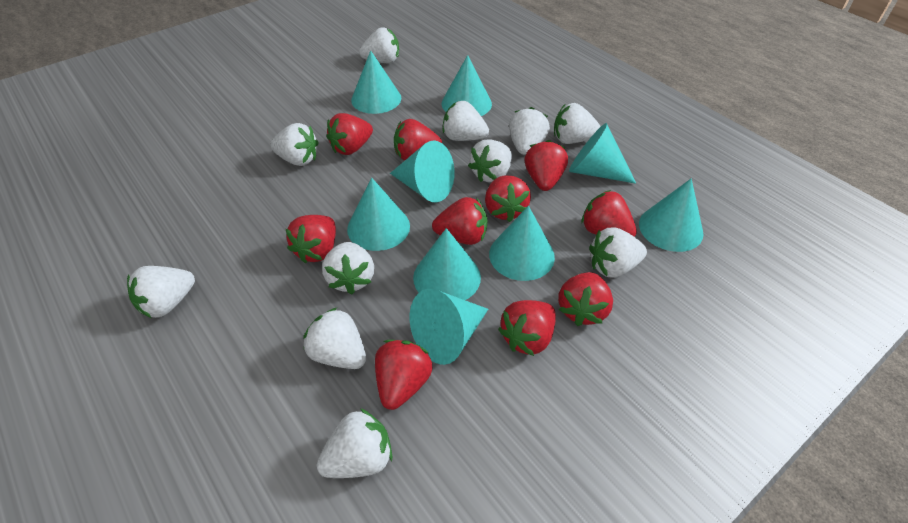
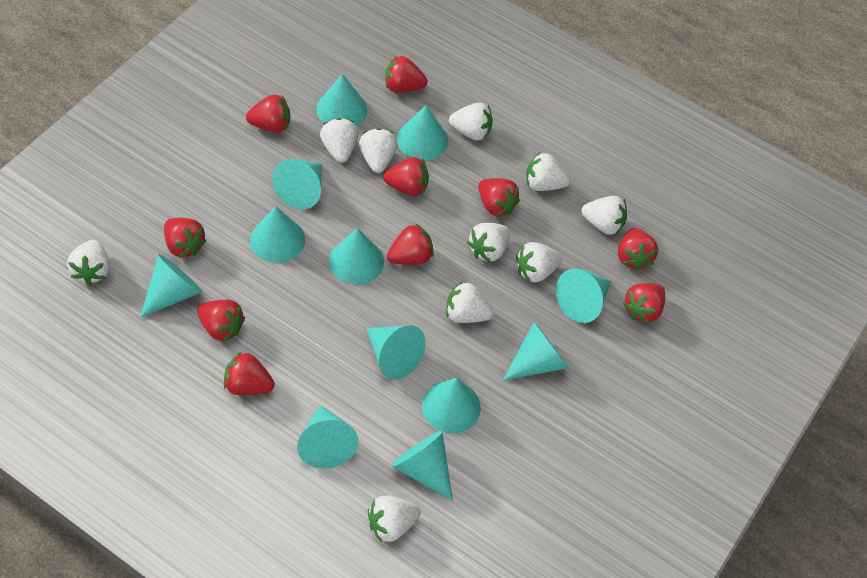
turquoise cone: 9 -> 12
white strawberry: 11 -> 10

